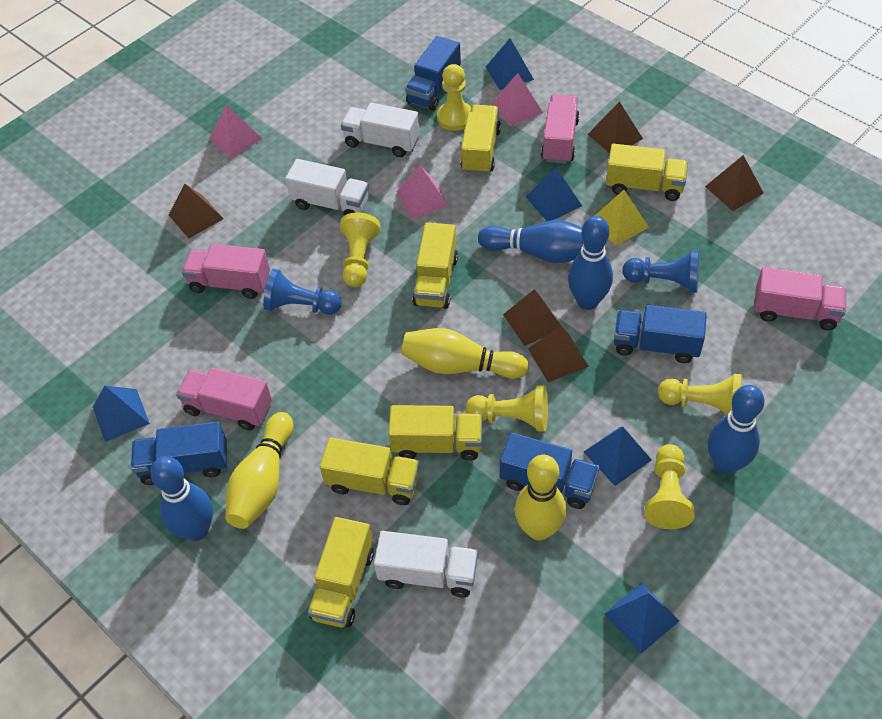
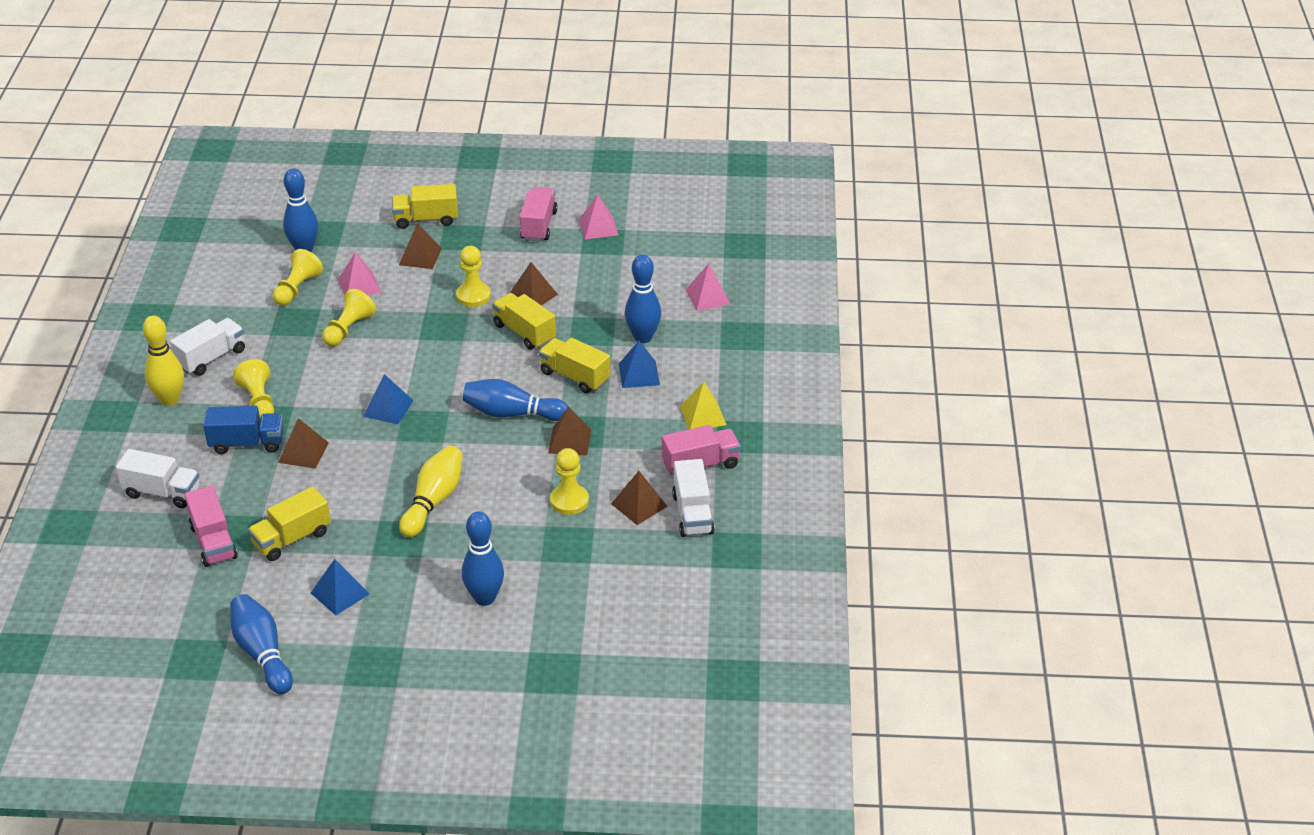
blue bowling pin: 4 -> 5
blue pawn: 2 -> 0
blue pyramid: 5 -> 3
blue truck: 4 -> 1
pink truck: 4 -> 3
yellow bowling pin: 3 -> 2
yellow truck: 6 -> 4

